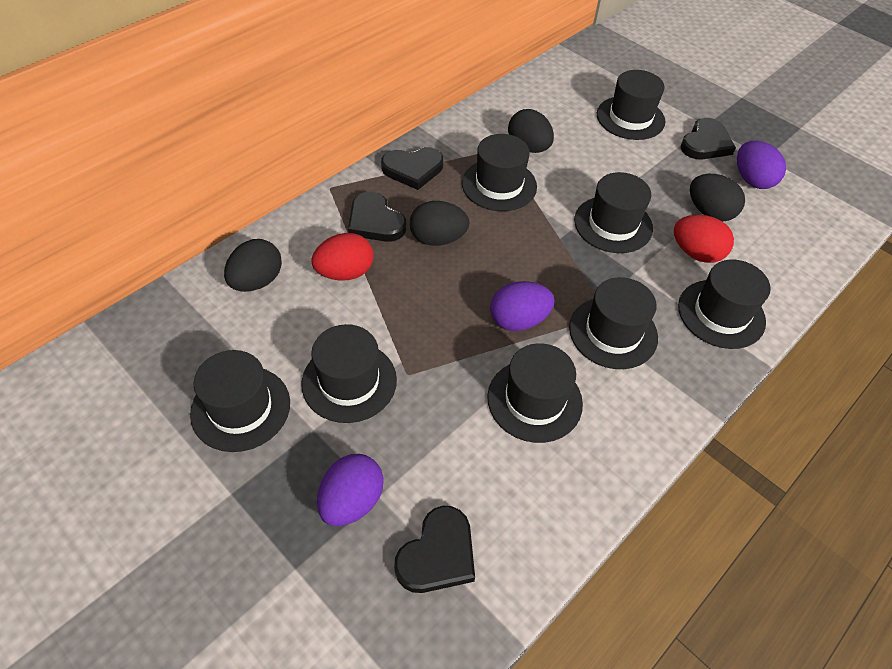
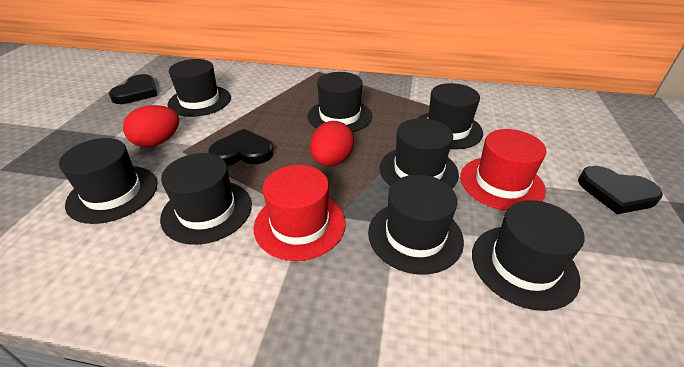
black egg: 4 -> 0
black heart: 4 -> 3
purple egg: 3 -> 0
red hat: 0 -> 2

